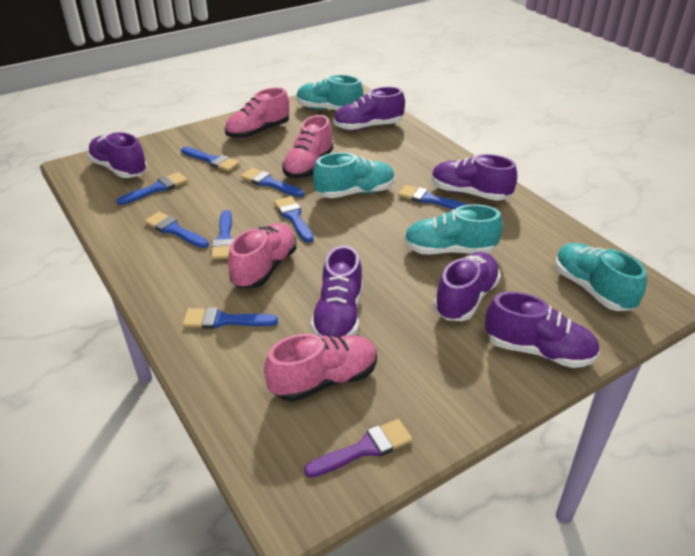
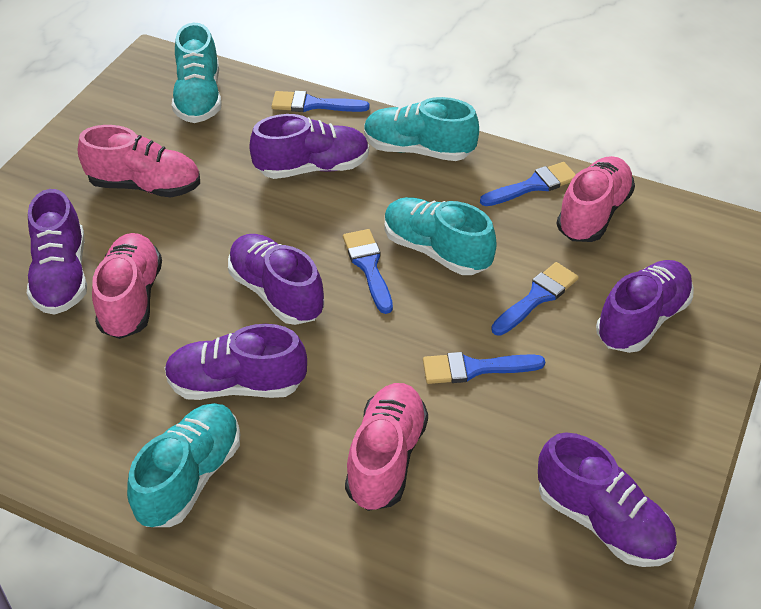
blue brush: 8 -> 5
purple brush: 1 -> 0

